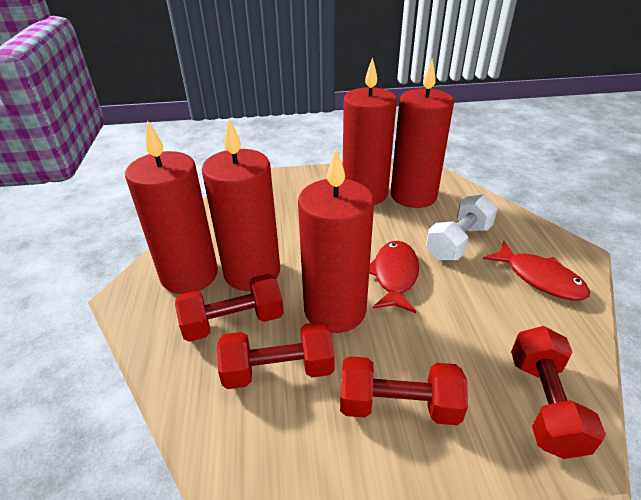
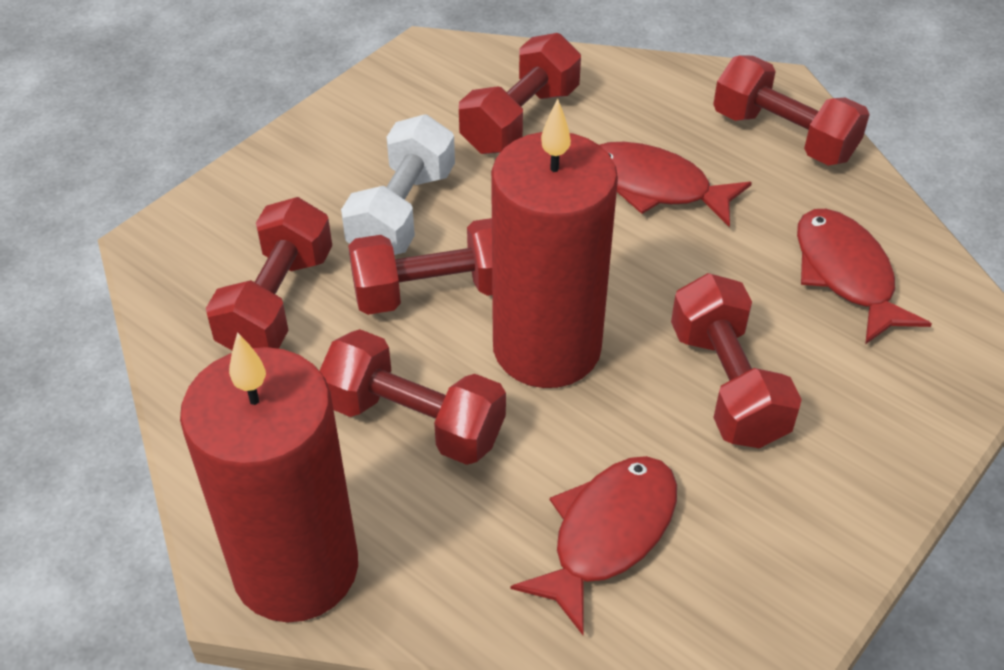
red candle: 5 -> 2
red dumbbell: 4 -> 6
red fish: 2 -> 3

